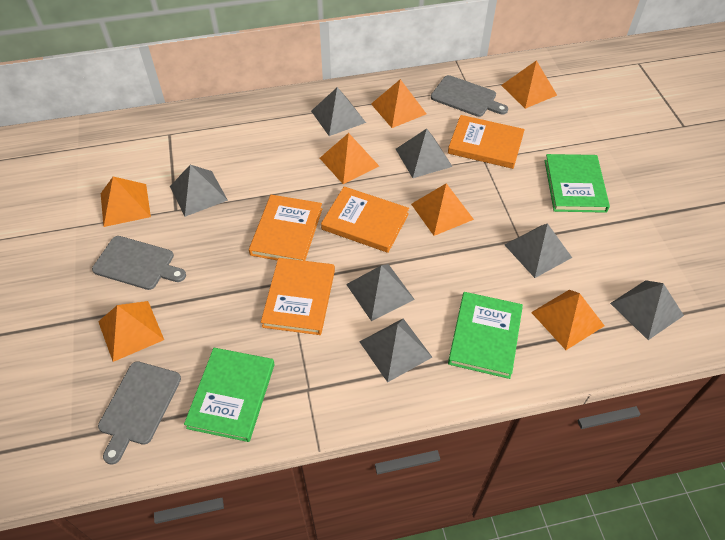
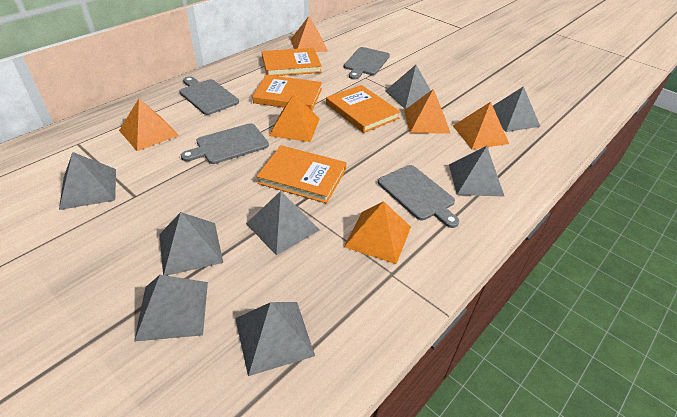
green book: 3 -> 0
grey cutting board: 3 -> 4
grey pyramid: 7 -> 8
orange pyramid: 7 -> 6

